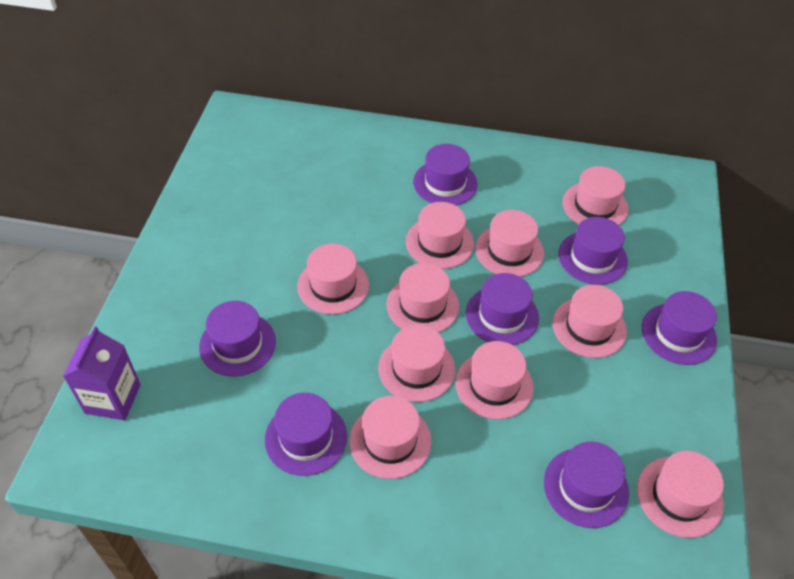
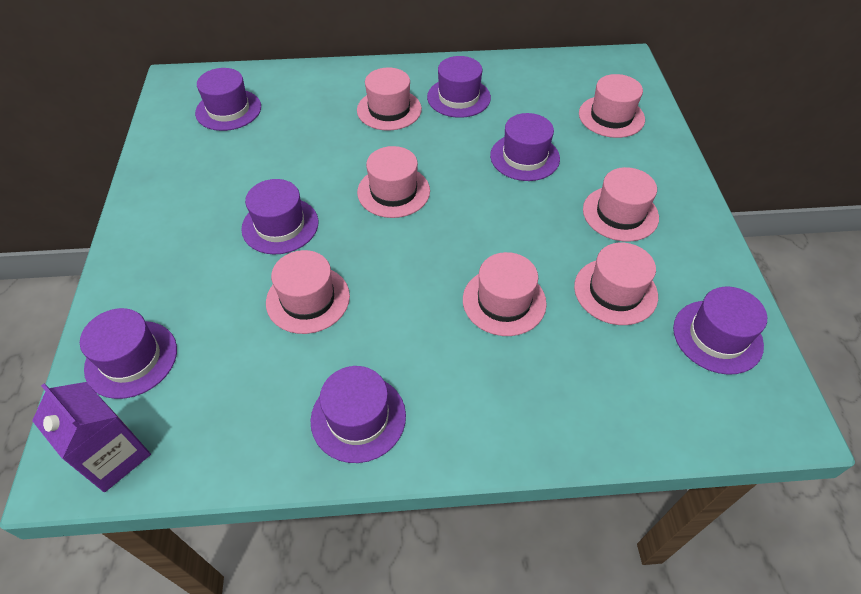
pink hat: 10 -> 7

